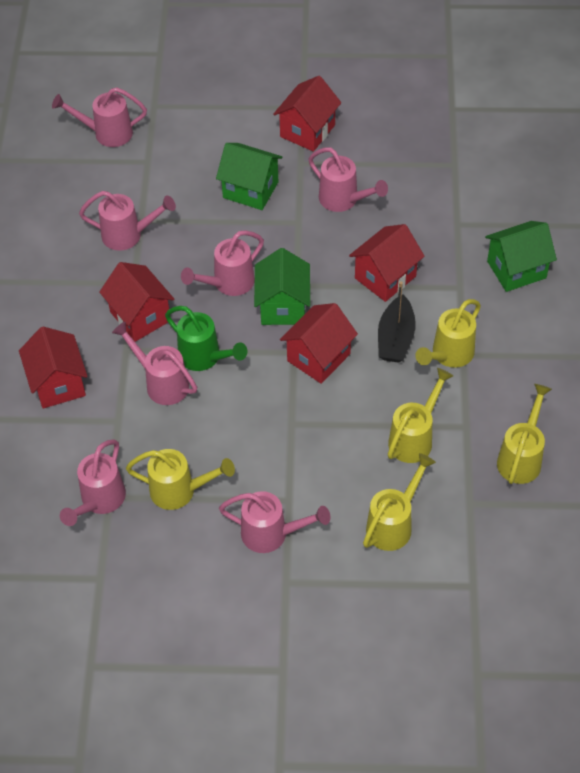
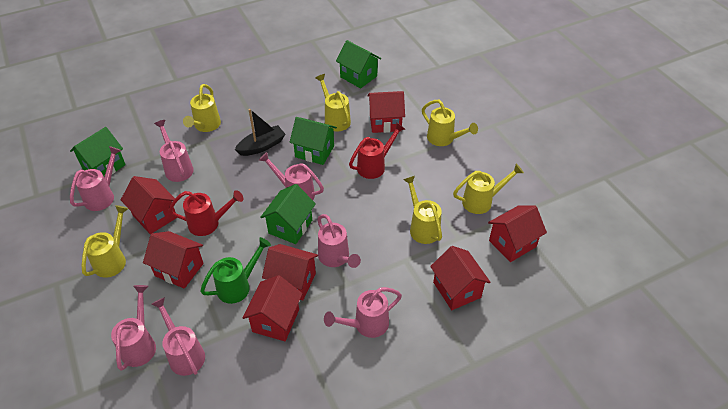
green house: 3 -> 4
red house: 5 -> 7
red watering can: 0 -> 2
yellow watering can: 5 -> 6

